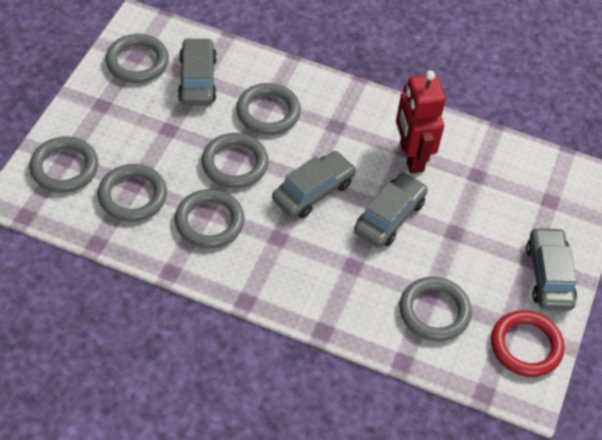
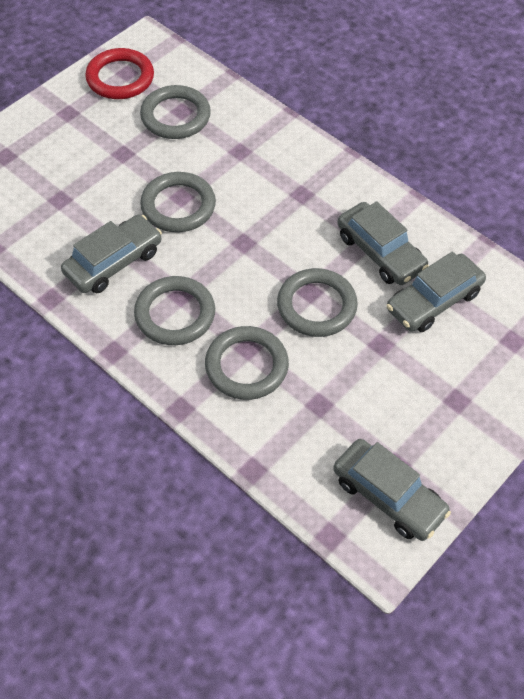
grey ring: 7 -> 5
red robot: 1 -> 0

